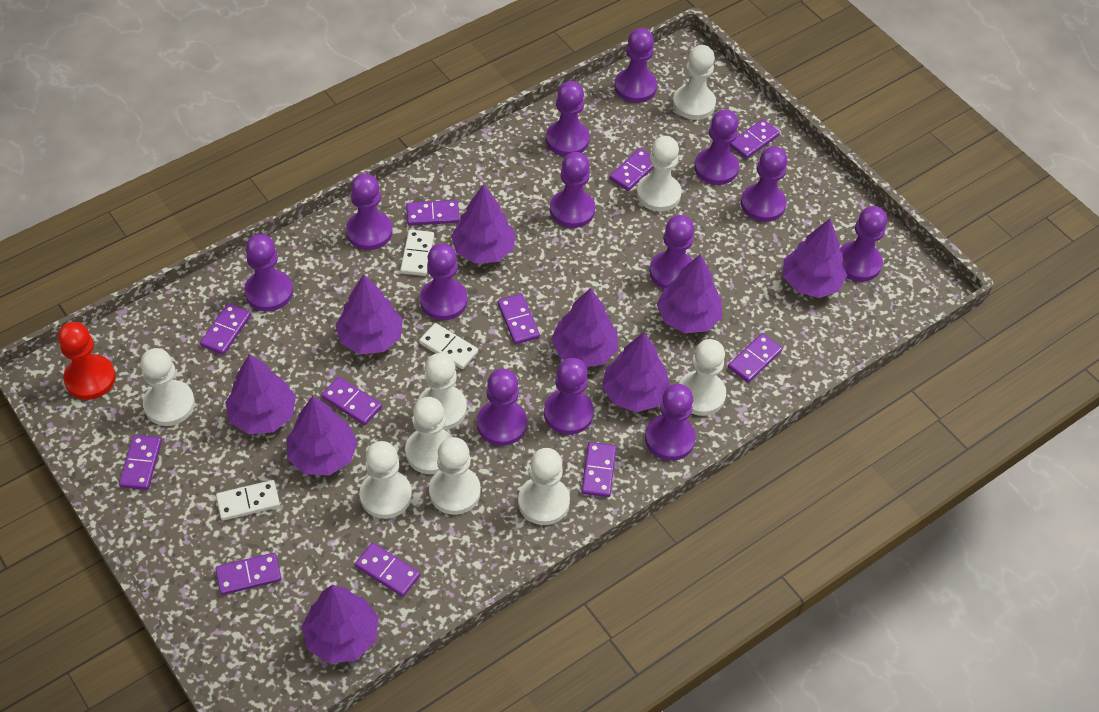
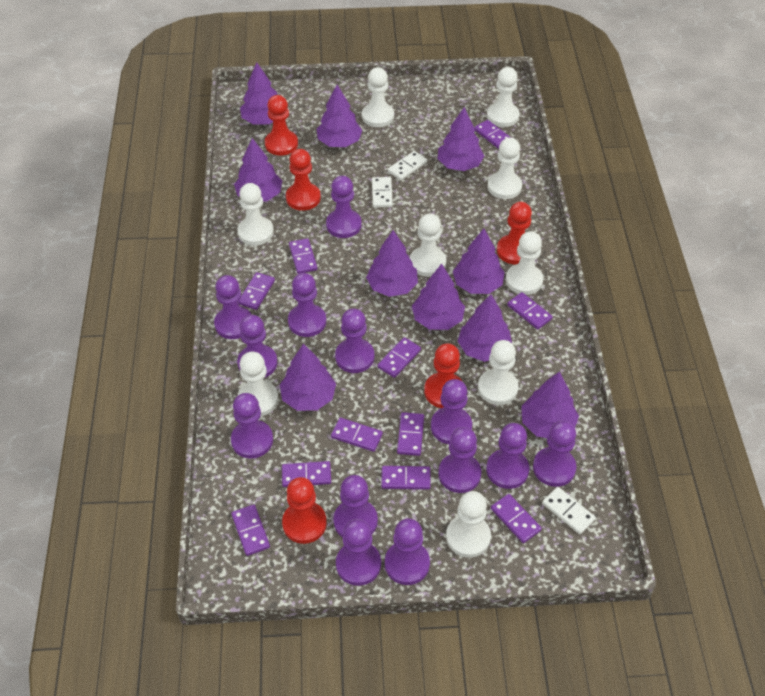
purple tree: 9 -> 10
red pawn: 1 -> 5

